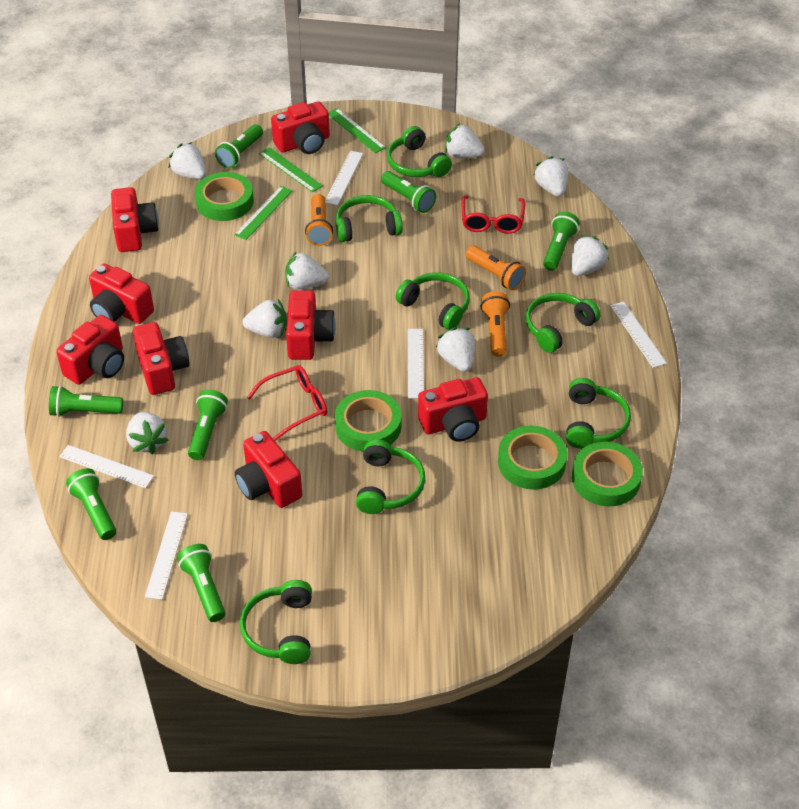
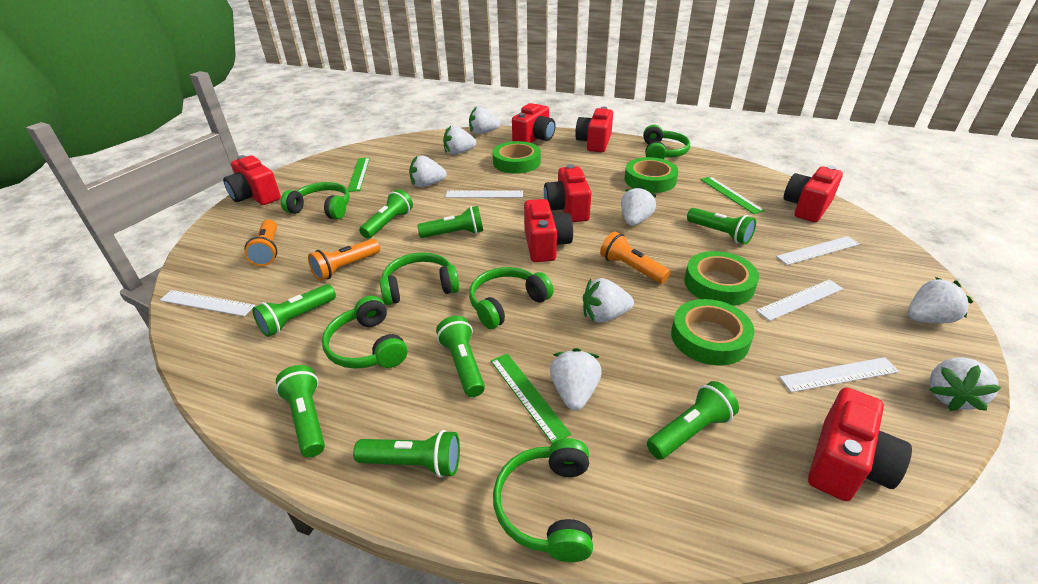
green flashlight: 7 -> 8
green headphones: 7 -> 6
red camera: 8 -> 7
red glasses: 2 -> 0

